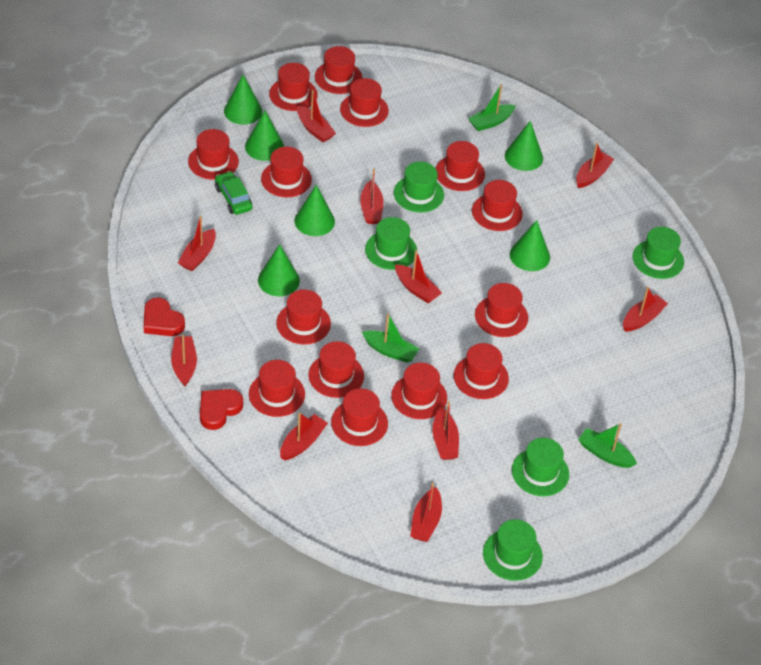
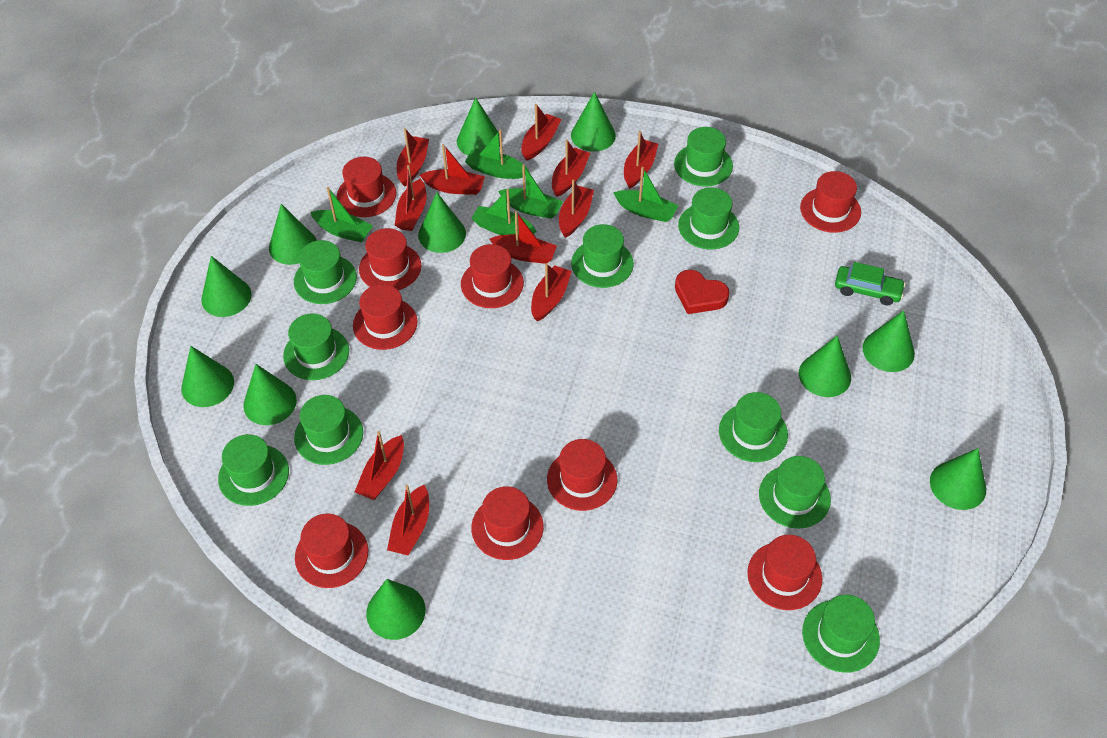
green boat: 3 -> 5
green cone: 6 -> 11
green hat: 5 -> 10
red boat: 10 -> 11
red hat: 14 -> 9
red heart: 2 -> 1

